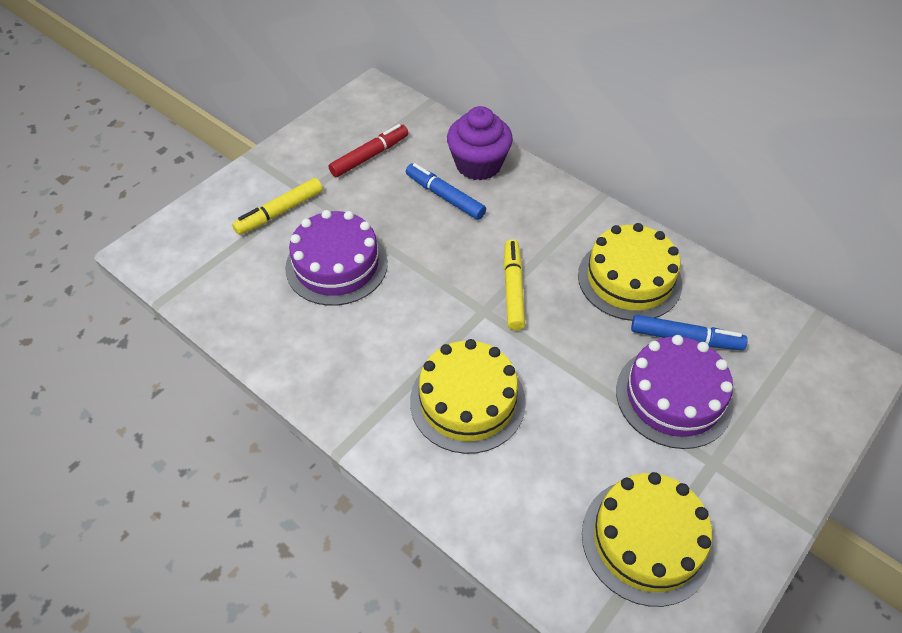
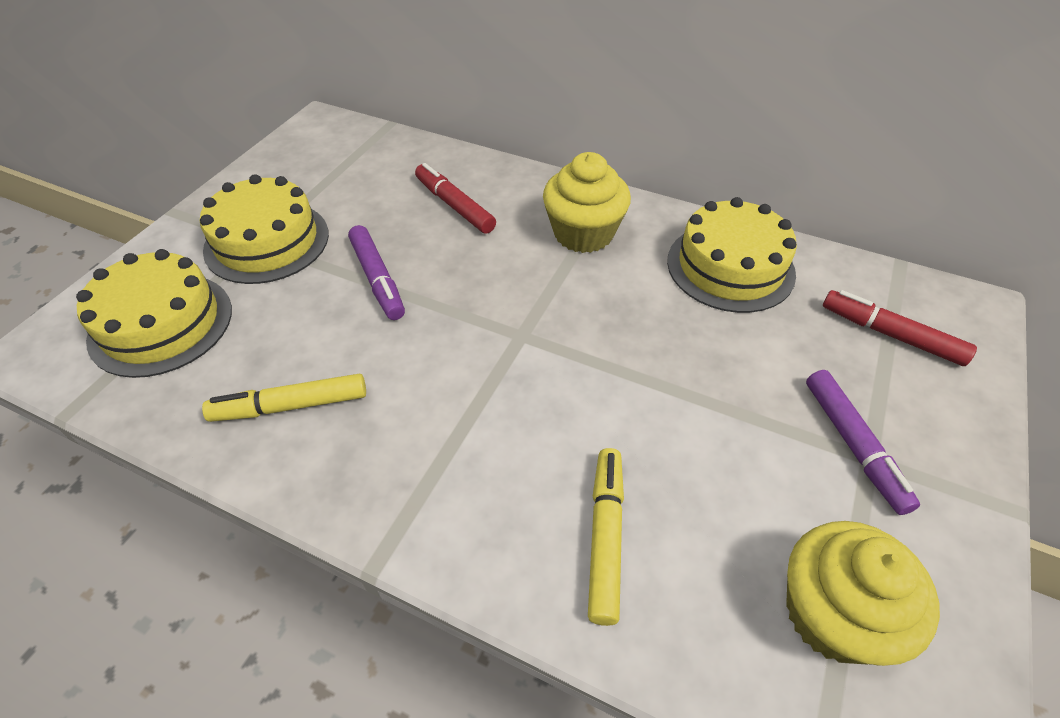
blue marker: 2 -> 0
purple cake: 2 -> 0
purple cupcake: 1 -> 0
purple marker: 0 -> 2
red marker: 1 -> 2
yellow cupcake: 0 -> 2

